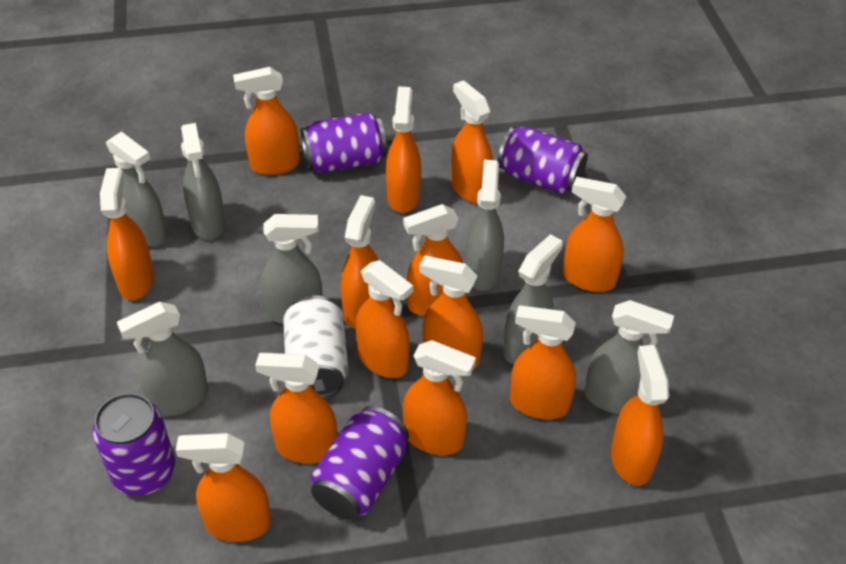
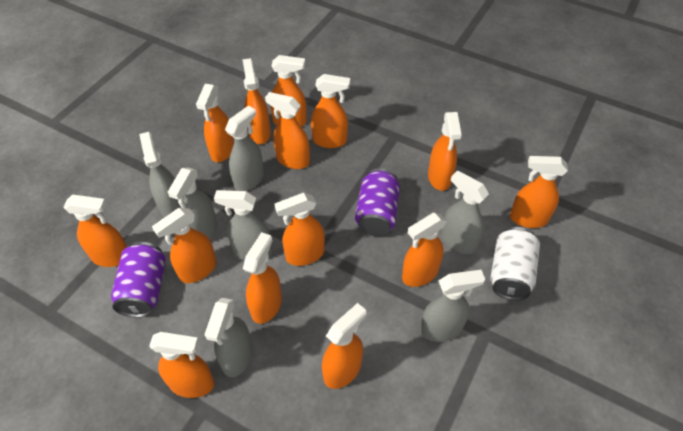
purple can: 4 -> 2

